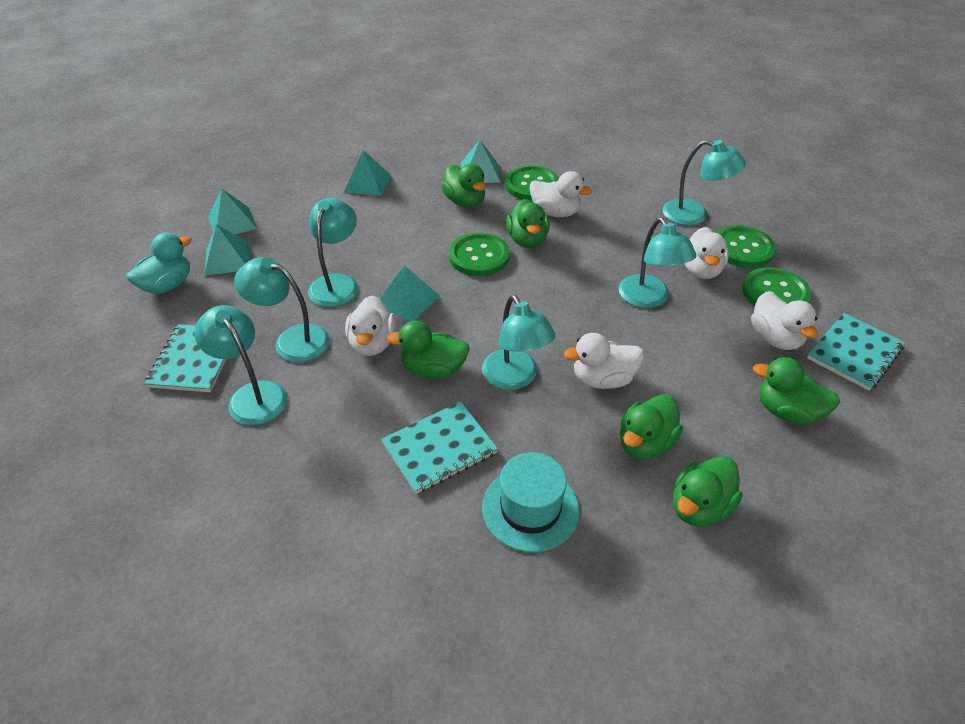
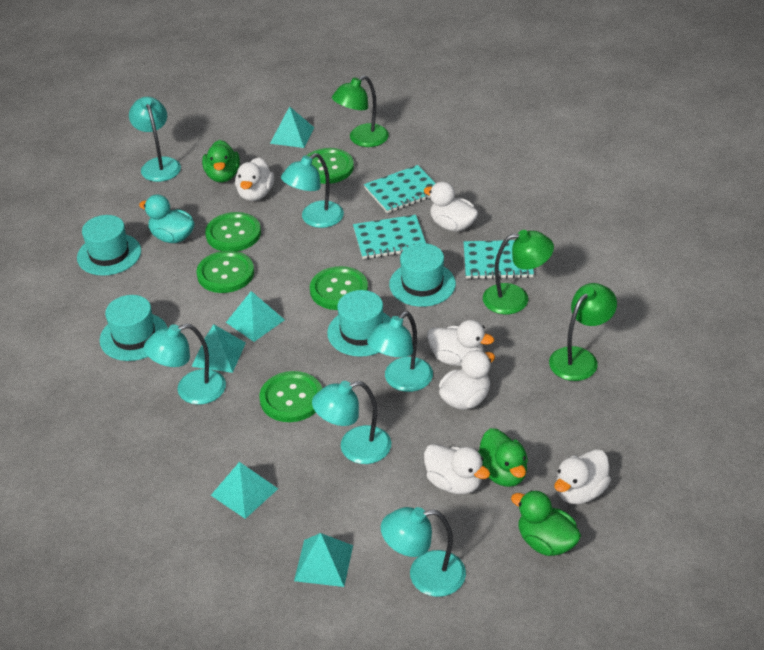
green button: 4 -> 5
green duck: 6 -> 3
green lamp: 0 -> 3
turquoise hat: 1 -> 4
white duck: 5 -> 6

